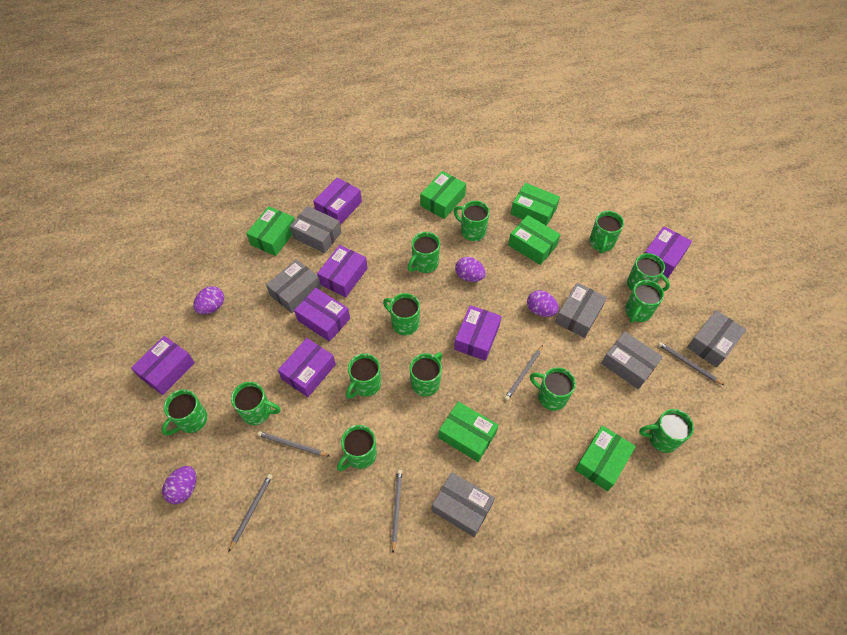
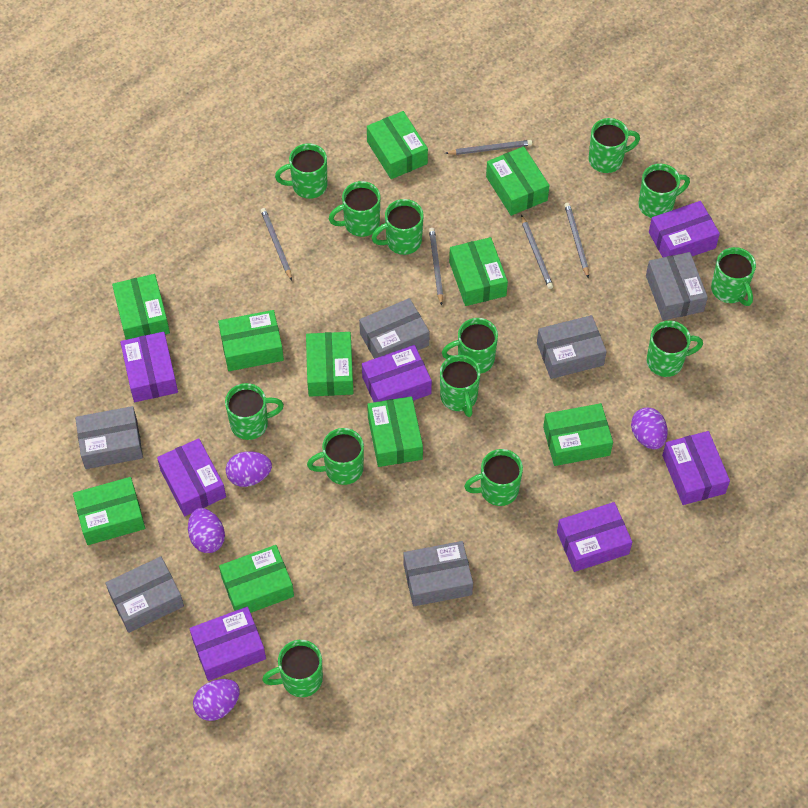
green box: 6 -> 10

